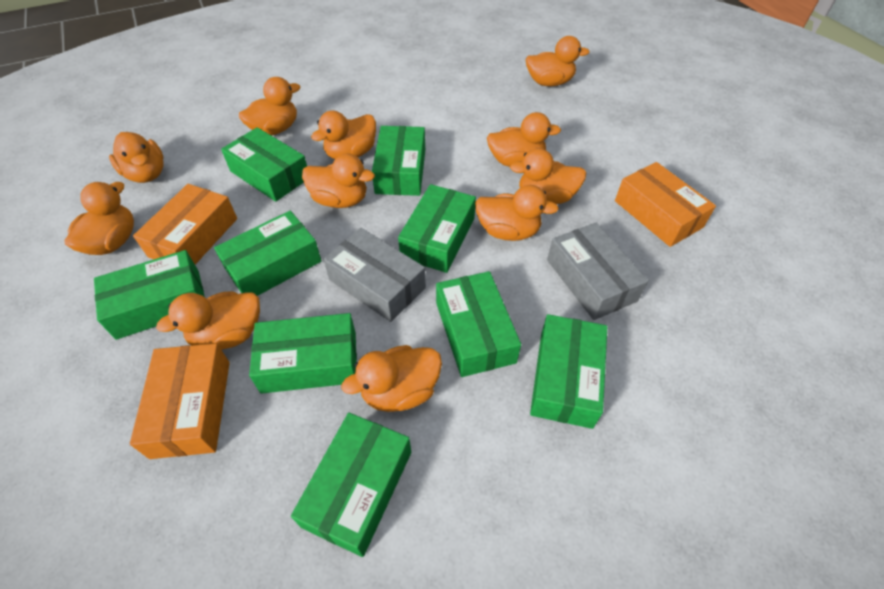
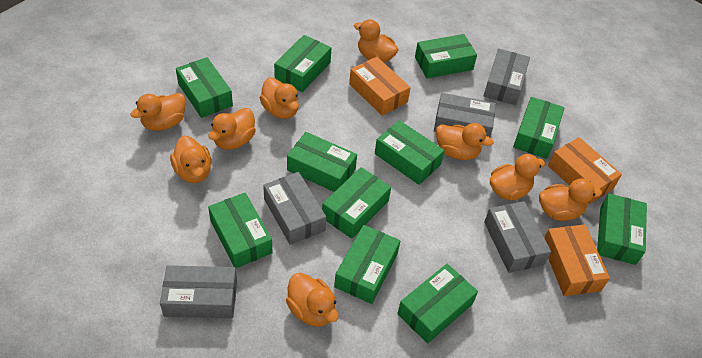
green box: 9 -> 11
grey box: 2 -> 5
orange duck: 11 -> 9

